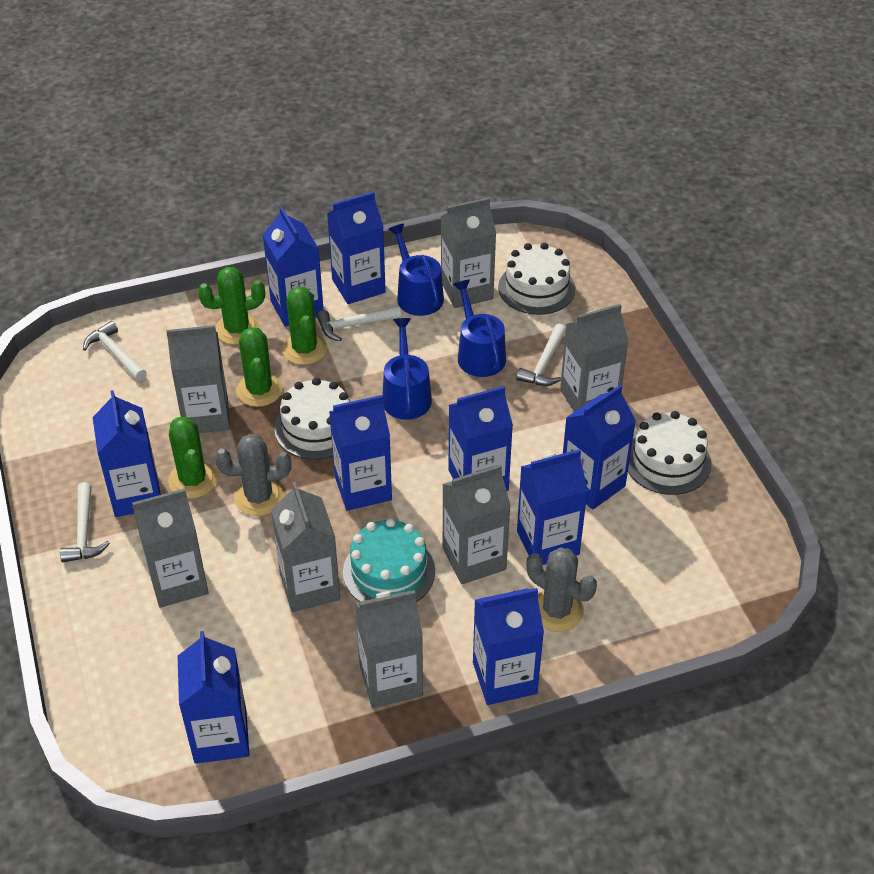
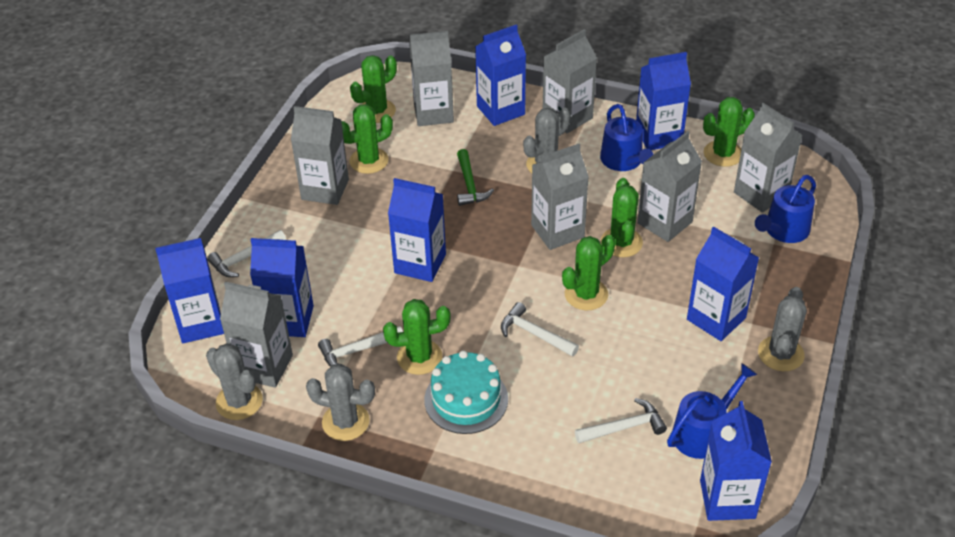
blue carton: 9 -> 7
green cactus: 4 -> 6
green hammer: 0 -> 1
grey cactus: 2 -> 4
white cake: 3 -> 0

